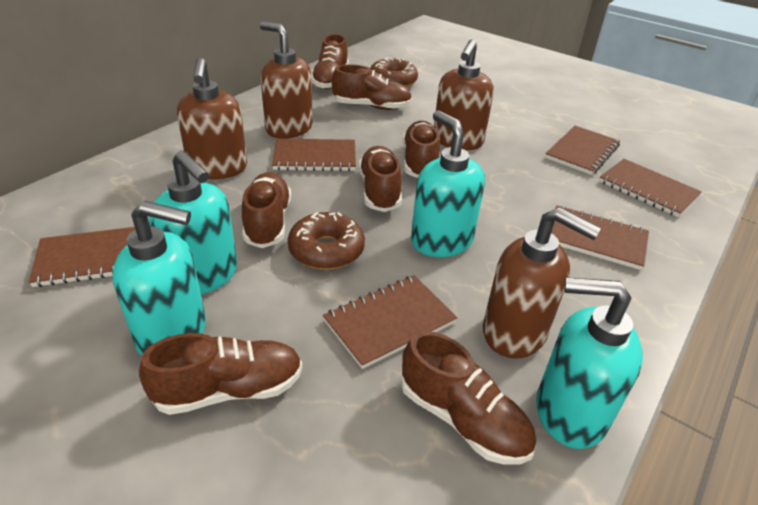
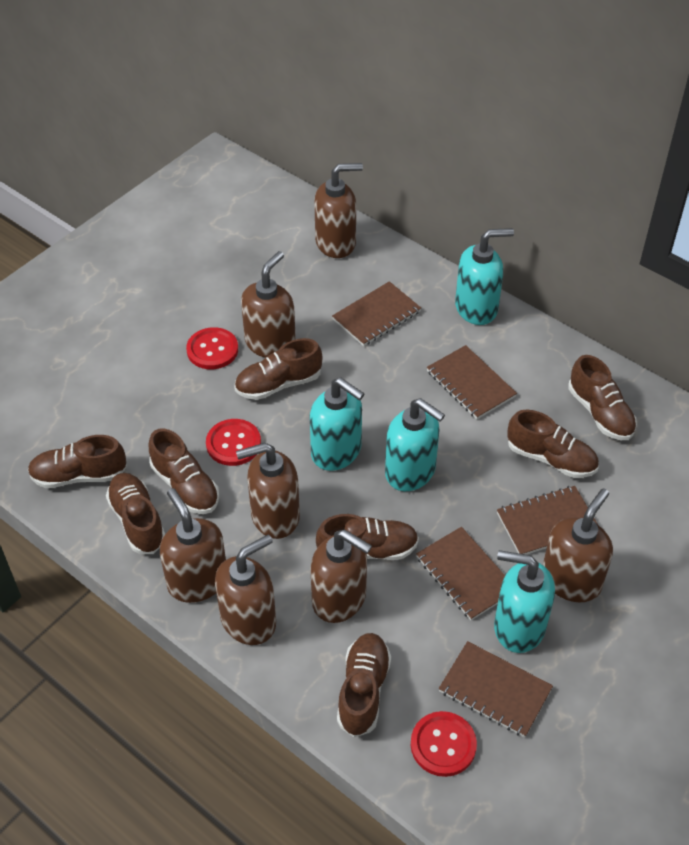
brown donut: 2 -> 0
brown notebook: 6 -> 5
brown shoe: 7 -> 8
brown soap dispenser: 4 -> 7
red button: 0 -> 3

